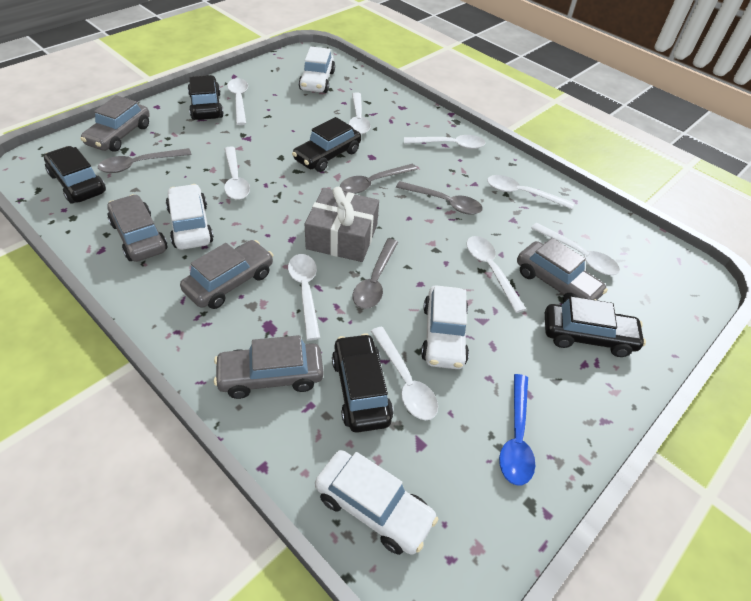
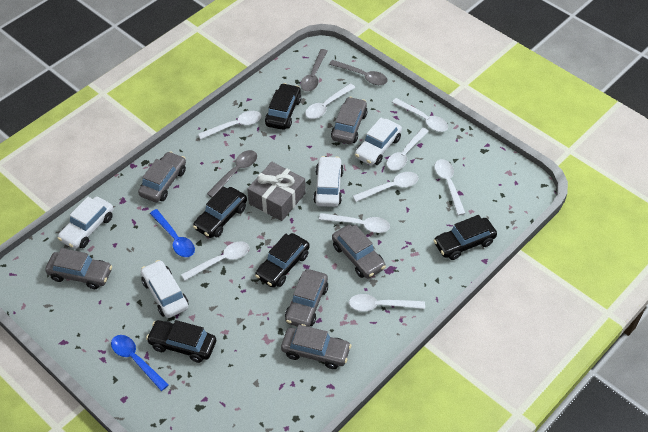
blue spoon: 1 -> 2
grey car: 5 -> 6
grey spoon: 4 -> 3

